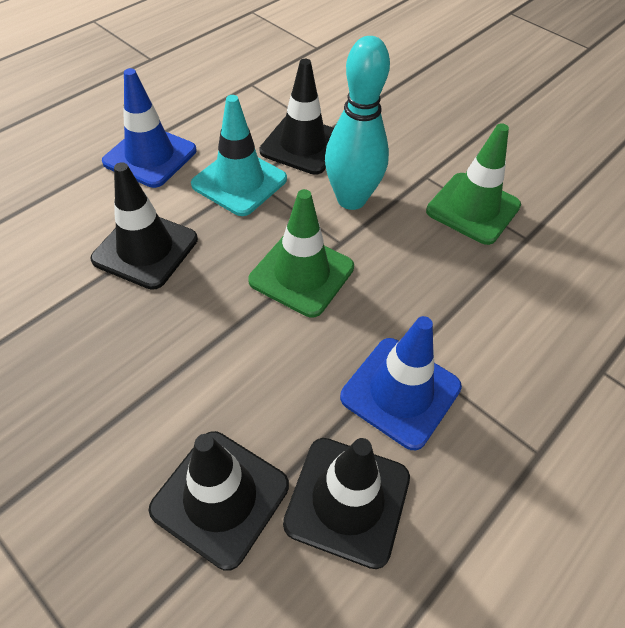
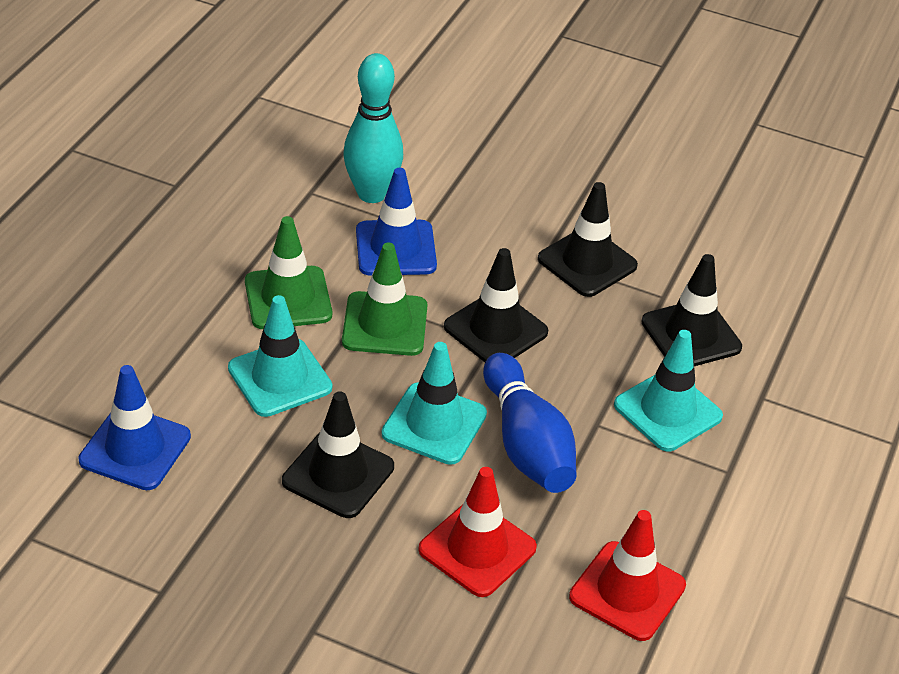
blue bowling pin: 0 -> 1
red traffic cone: 0 -> 2
turquoise traffic cone: 1 -> 3

